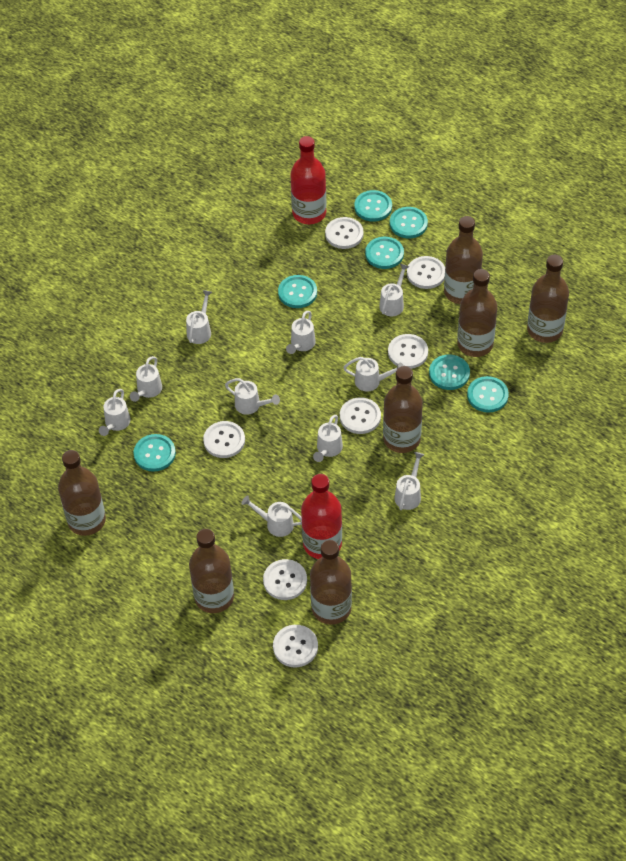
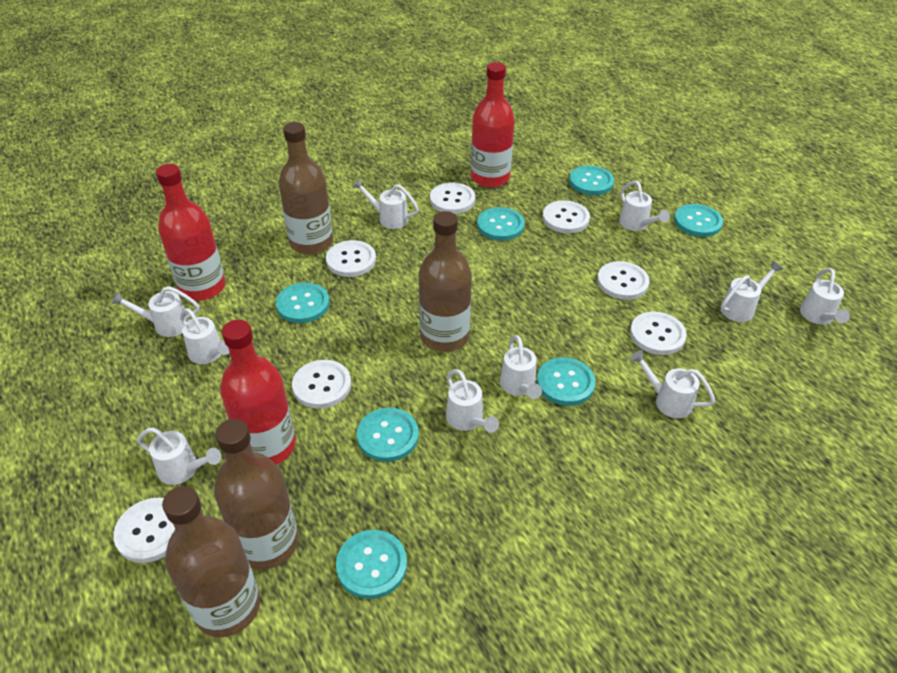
brown bottle: 7 -> 4
red bottle: 2 -> 3

